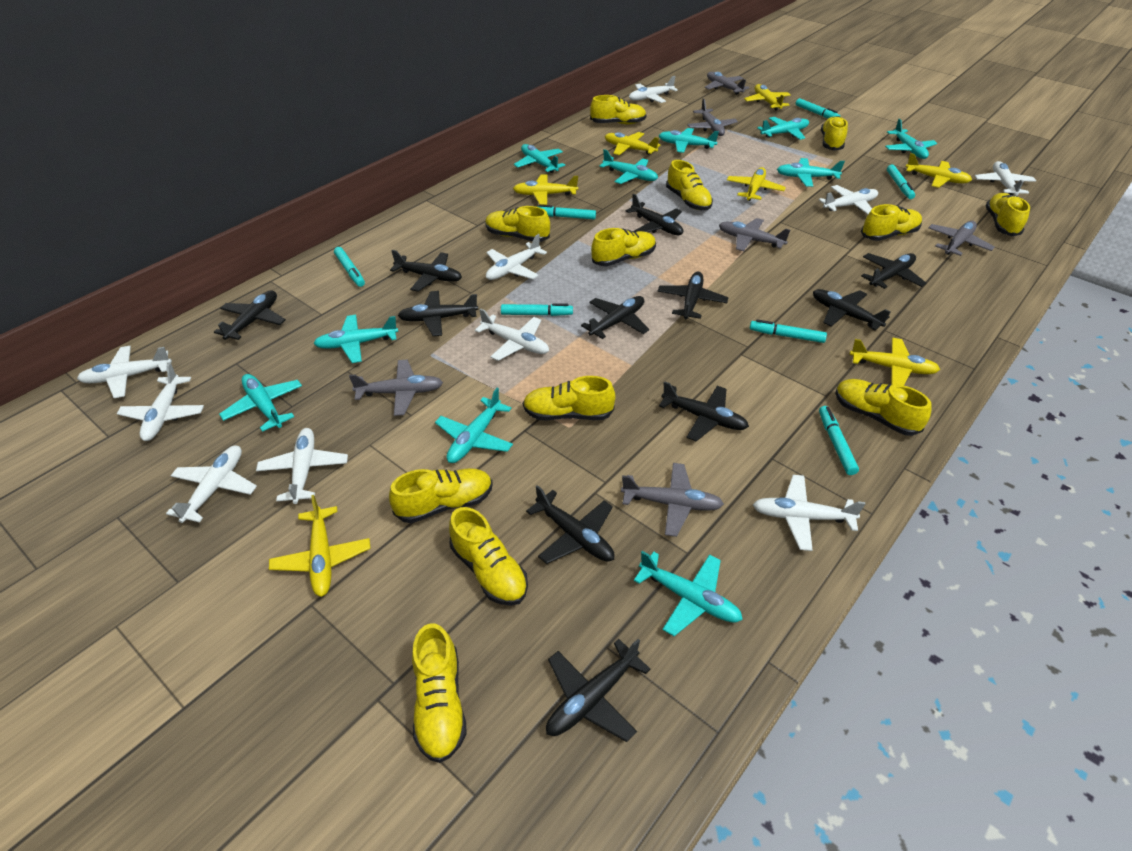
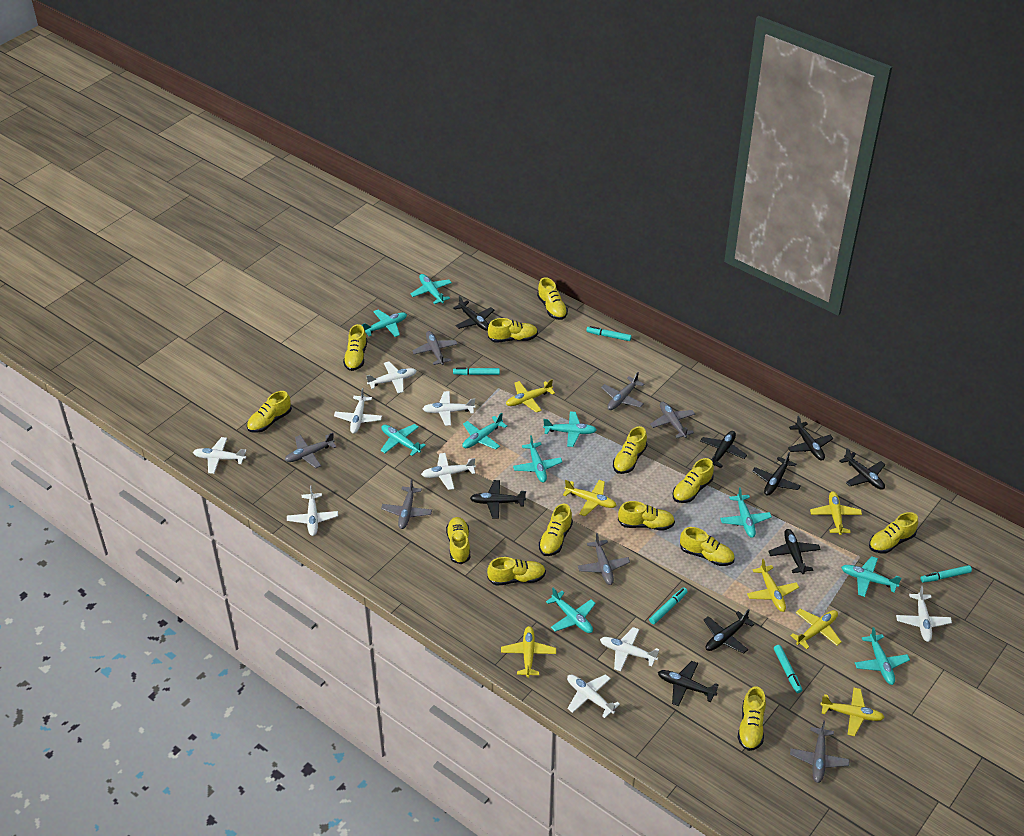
black plane: 11 -> 9
grey plane: 6 -> 7
turquoise marker: 7 -> 5
white plane: 10 -> 9
yellow shoe: 12 -> 13

